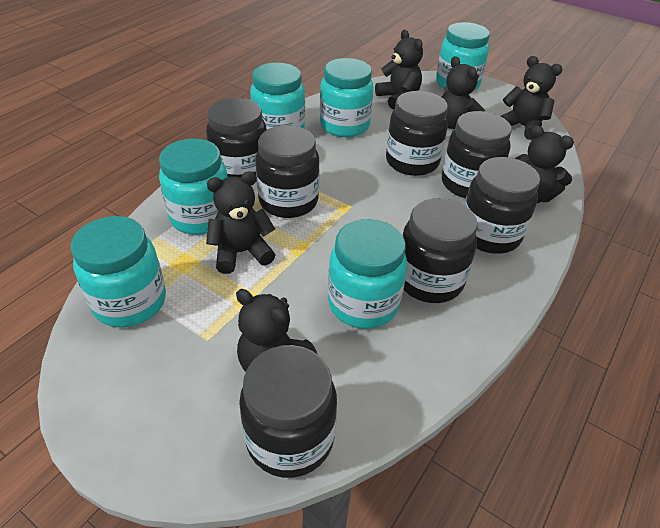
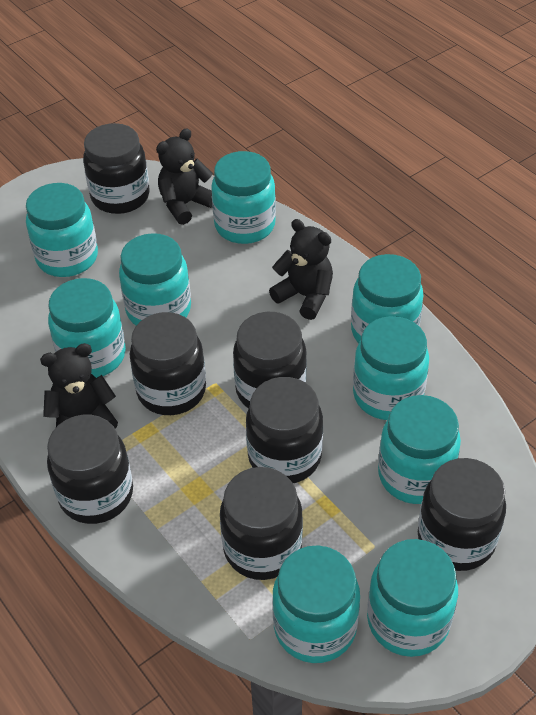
black teddy bear: 6 -> 3
turquoise jar: 6 -> 9

